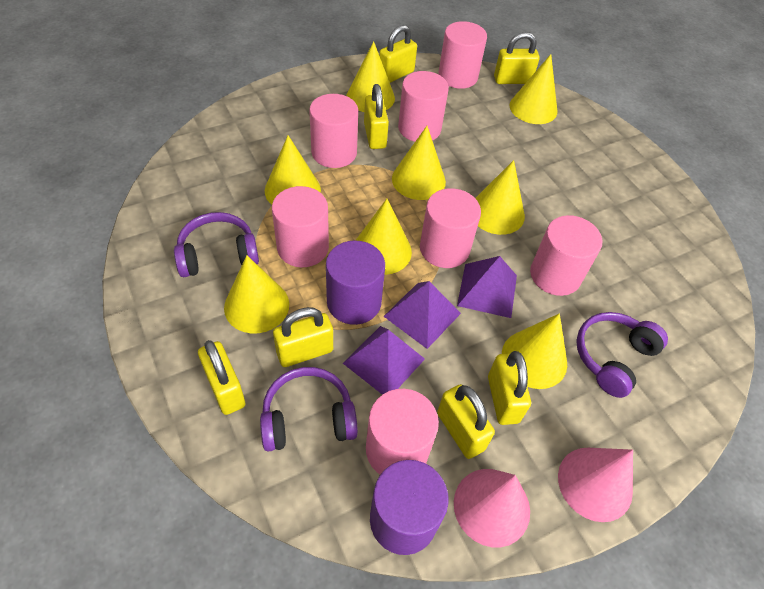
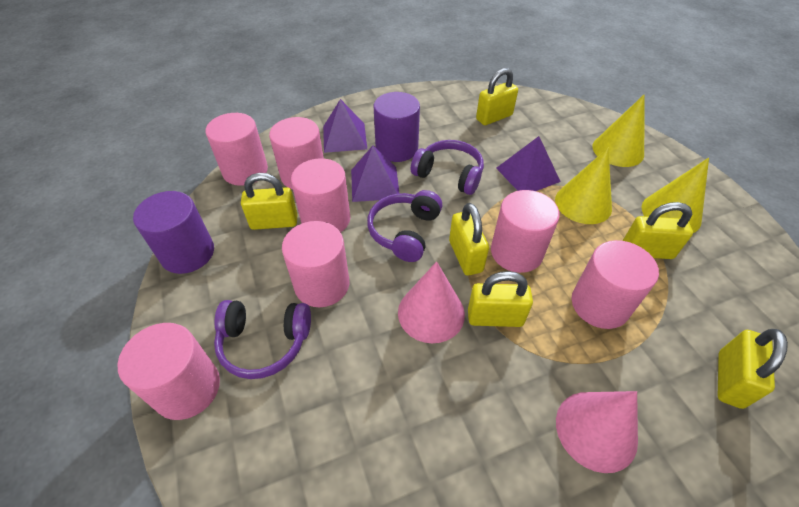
yellow cone: 8 -> 3
yellow padlock: 7 -> 6

